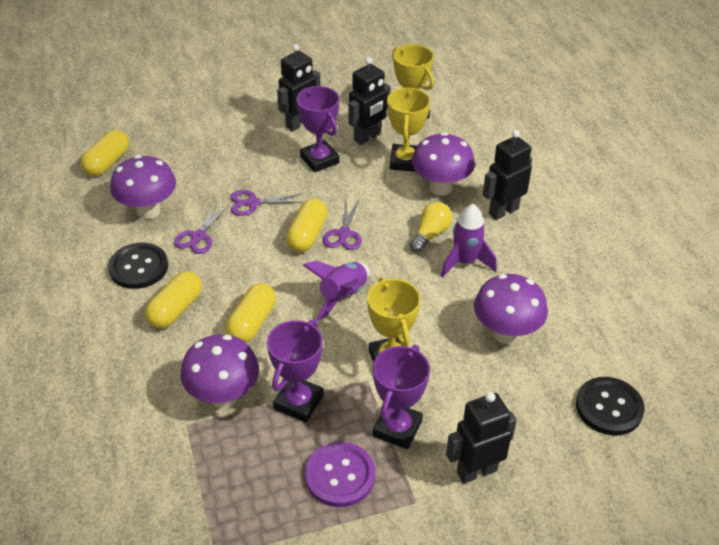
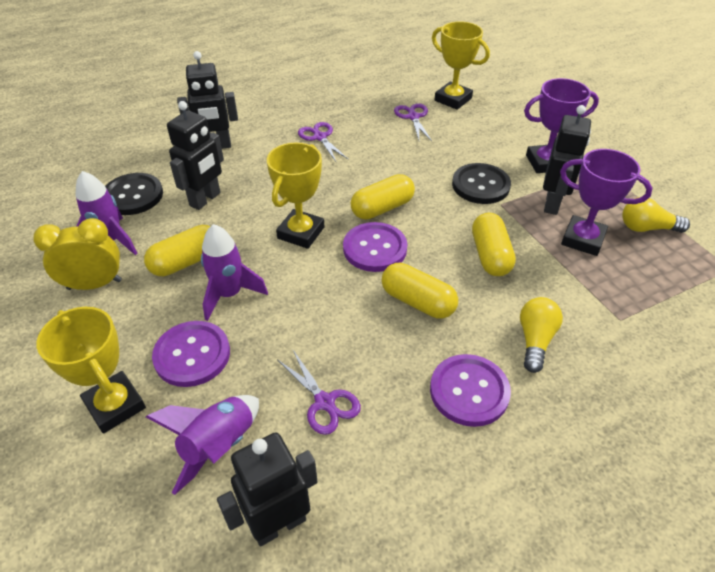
purple button: 1 -> 3
purple mushroom: 4 -> 0
purple rocket: 2 -> 3
purple trophy: 3 -> 2
yellow clock: 0 -> 1
yellow light bulb: 1 -> 2

